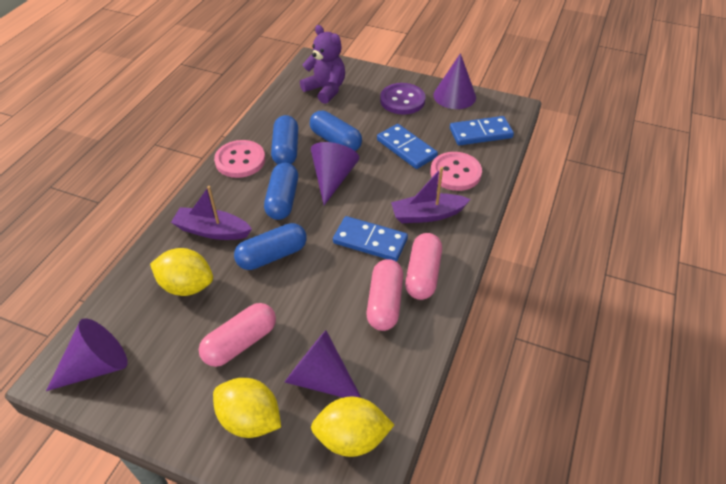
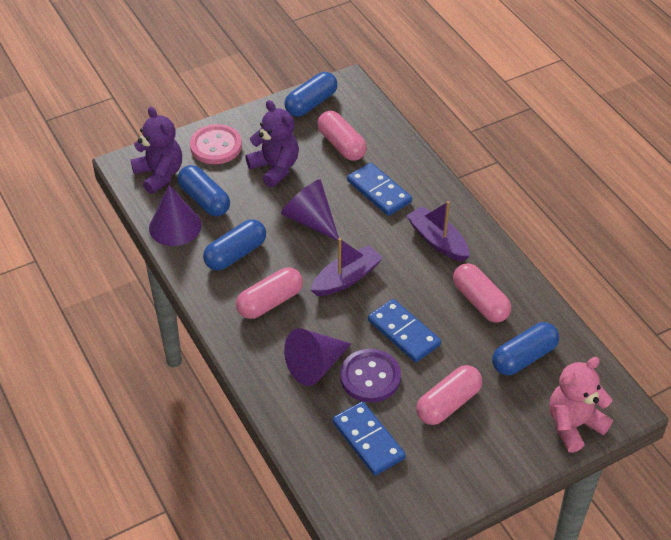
pink button: 2 -> 1
pink capsule: 3 -> 4
pink teddy bear: 0 -> 1
purple cone: 4 -> 3
purple teddy bear: 1 -> 2
yellow lemon: 3 -> 0

